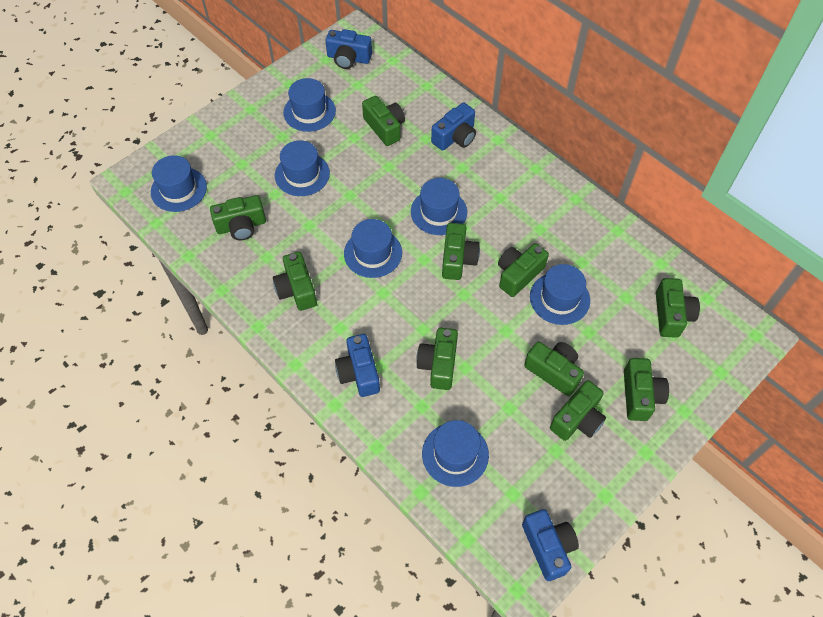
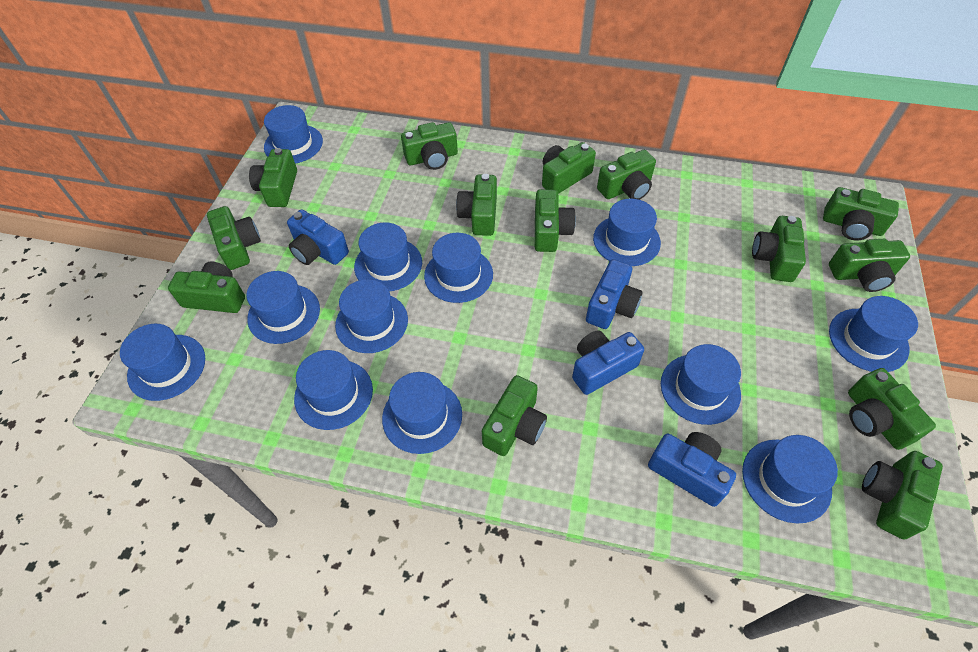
blue hat: 7 -> 12
green camera: 10 -> 14

